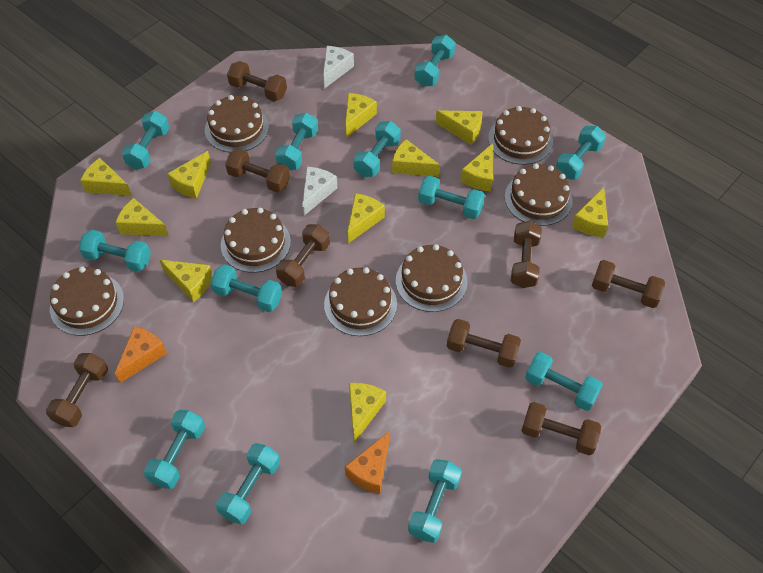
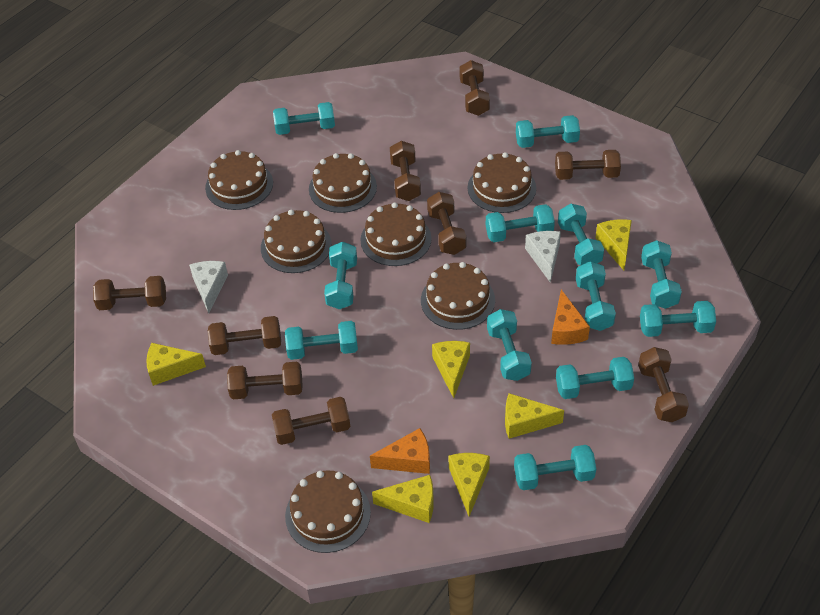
brown dumbbell: 8 -> 9
yellow cheese: 11 -> 6

